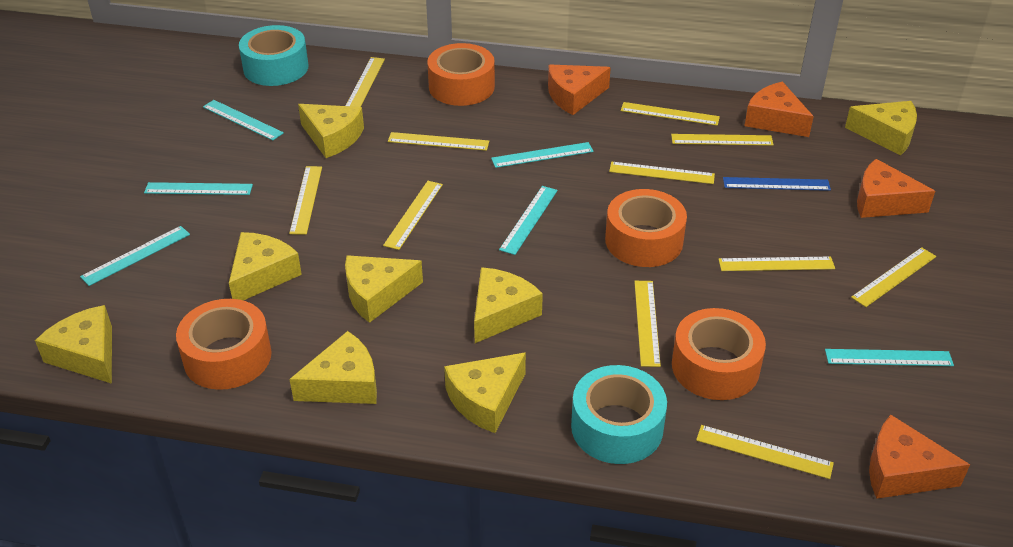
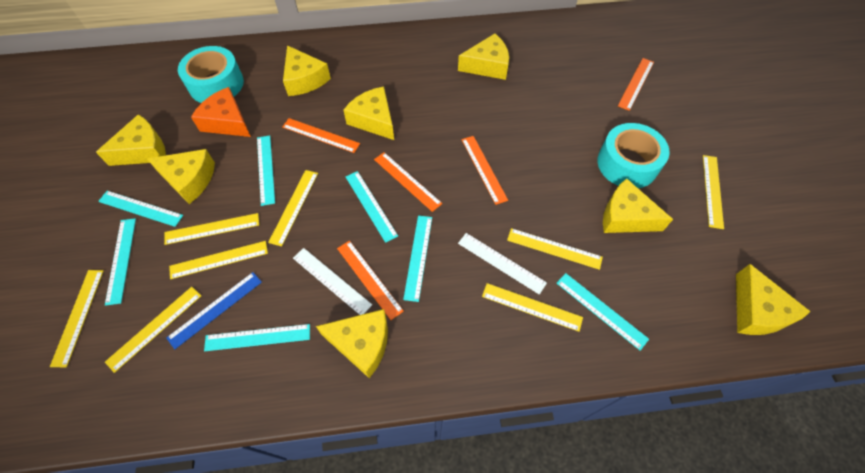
orange cheese: 4 -> 1
orange ruler: 0 -> 5
orange tape: 4 -> 0
turquoise ruler: 6 -> 7
white ruler: 0 -> 2
yellow ruler: 11 -> 8

